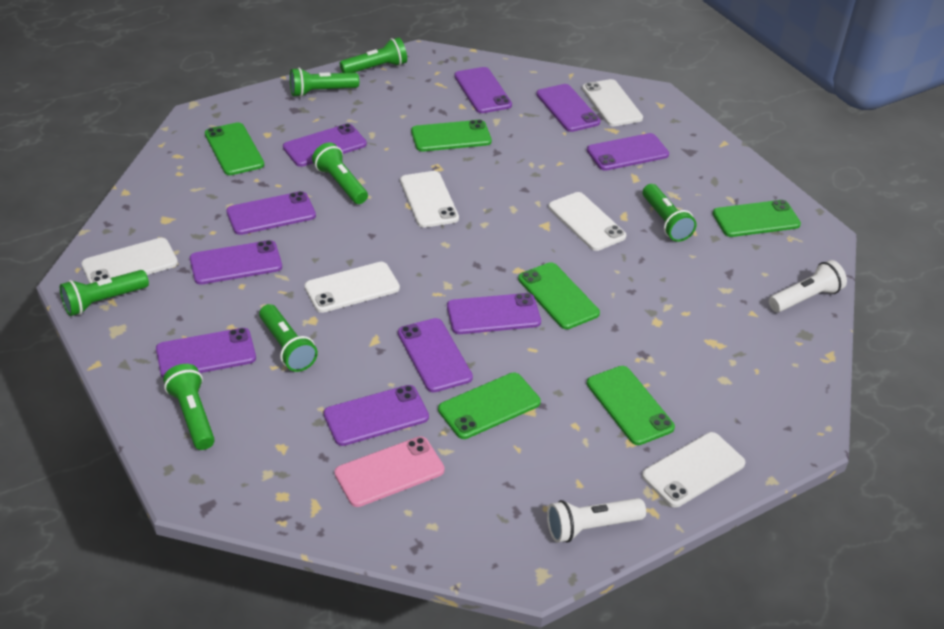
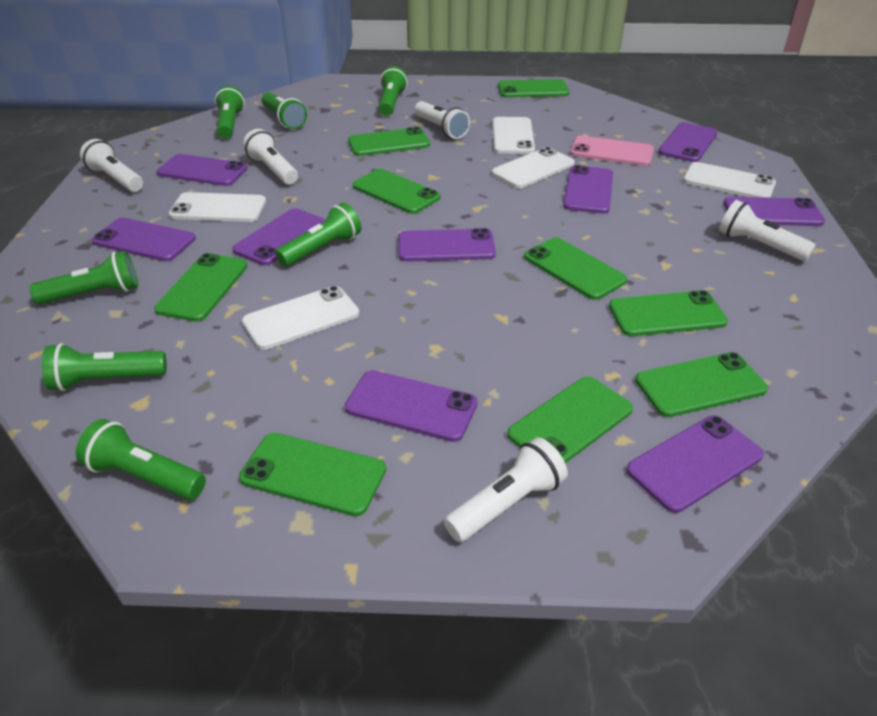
green phone: 6 -> 9
purple phone: 10 -> 9
white flashlight: 2 -> 5
white phone: 6 -> 5

